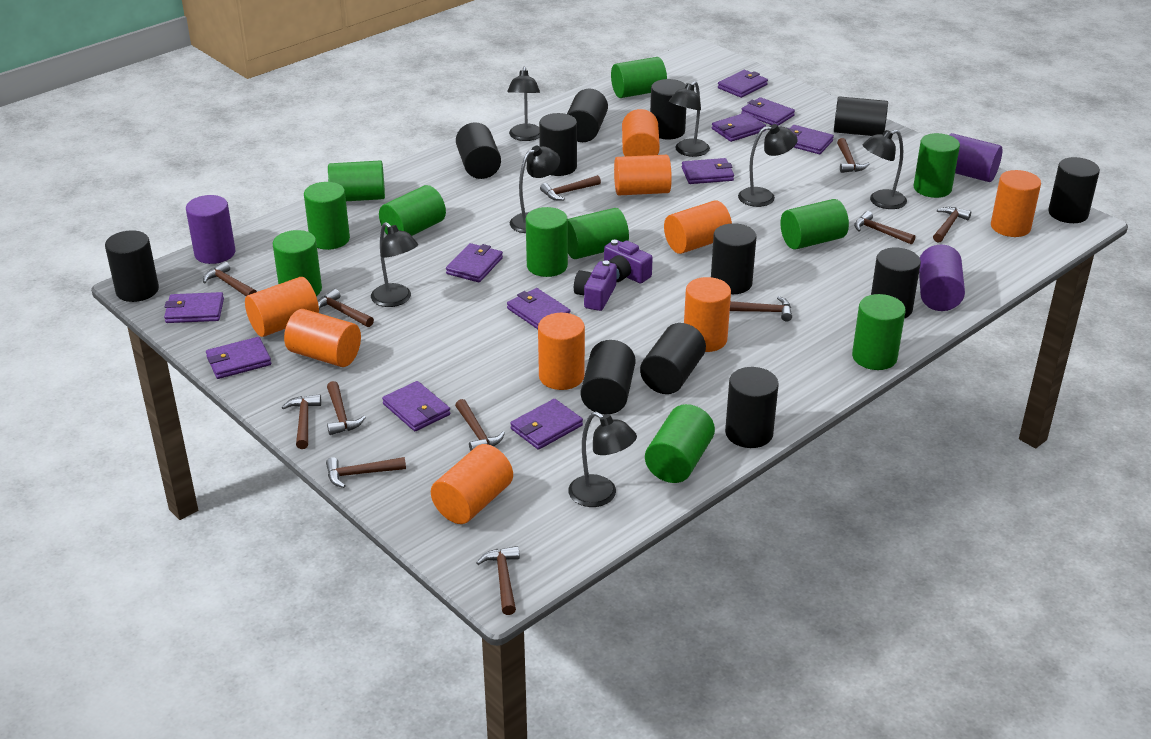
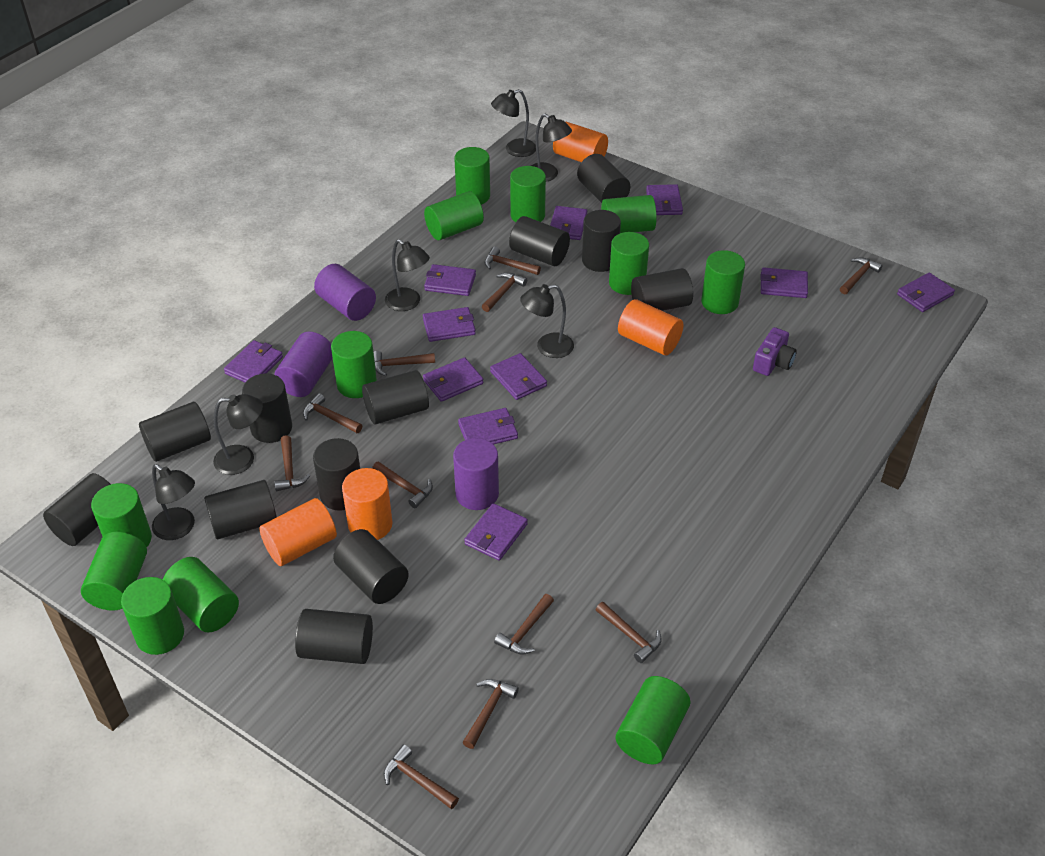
black lamp: 7 -> 6
brown hammer: 12 -> 11
green cylinder: 11 -> 12
orange cylinder: 9 -> 4
purple camera: 2 -> 1

